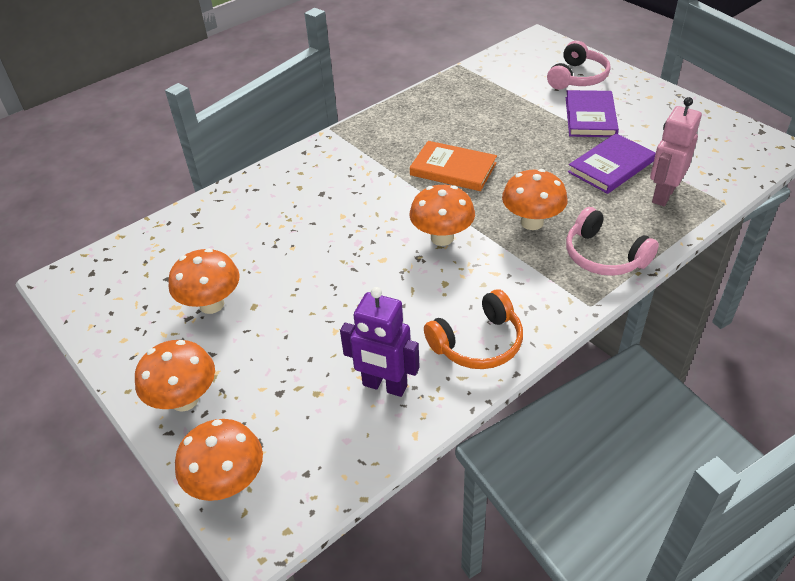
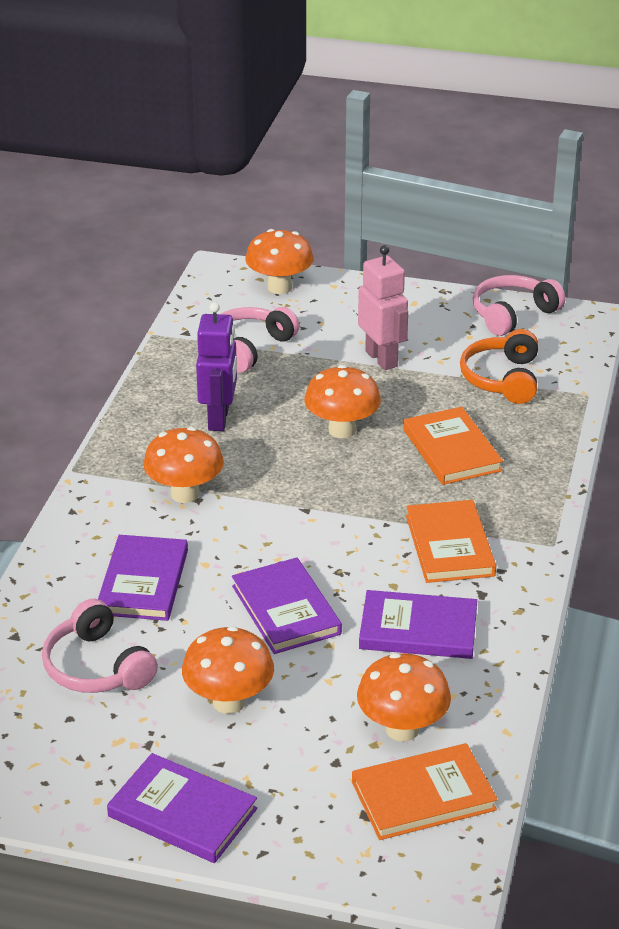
orange book: 1 -> 3
pink headphones: 2 -> 3
purple book: 2 -> 4

